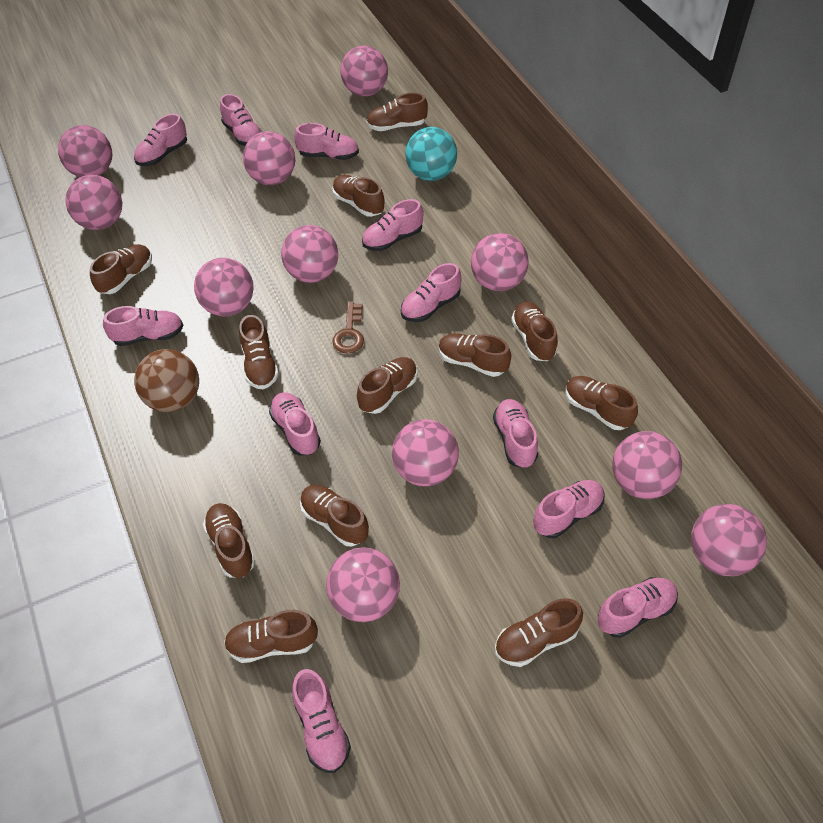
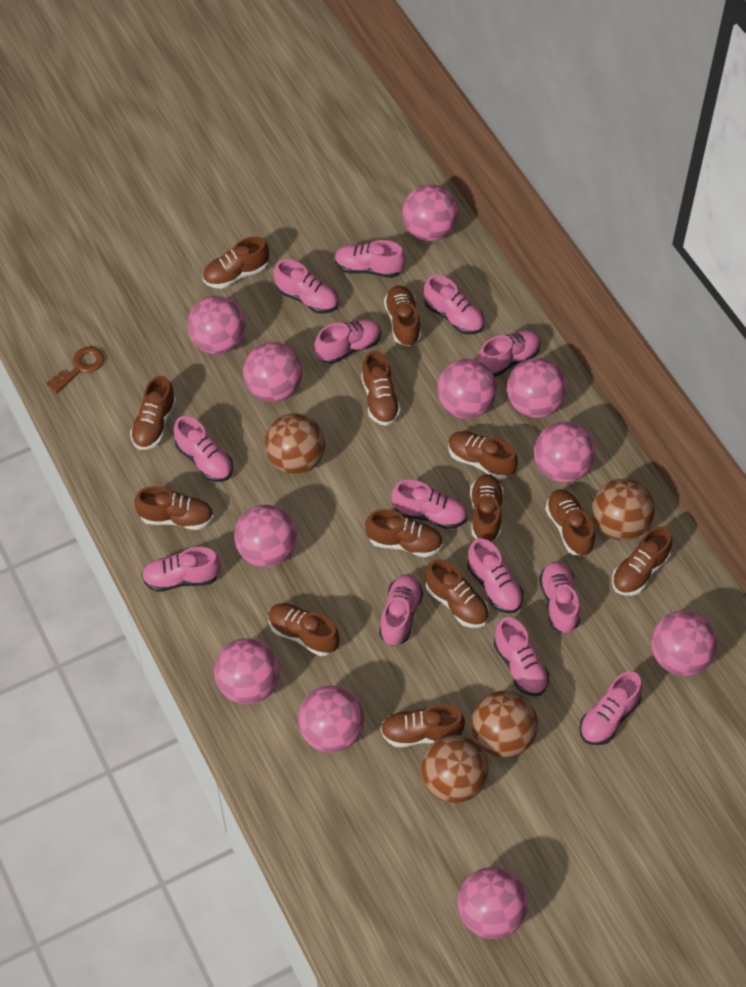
brown ball: 1 -> 4
brown shoe: 12 -> 13
pink shoe: 11 -> 13
turquoise ball: 1 -> 0

